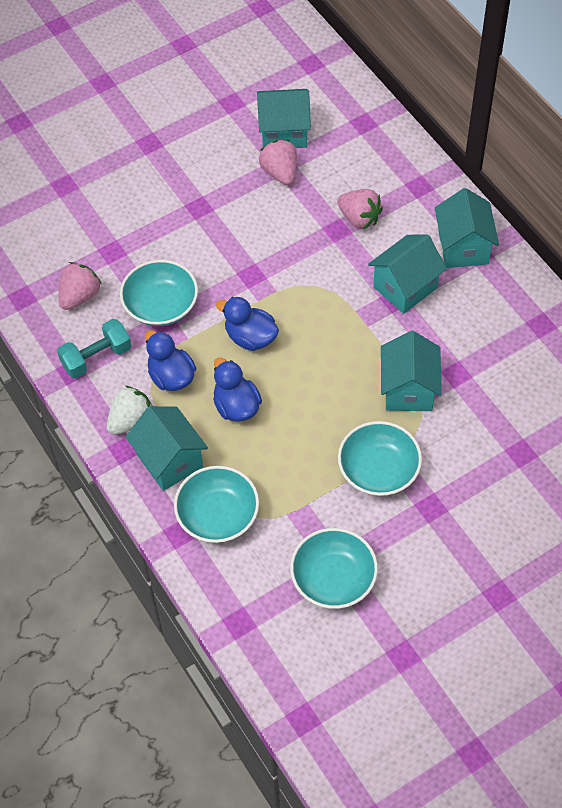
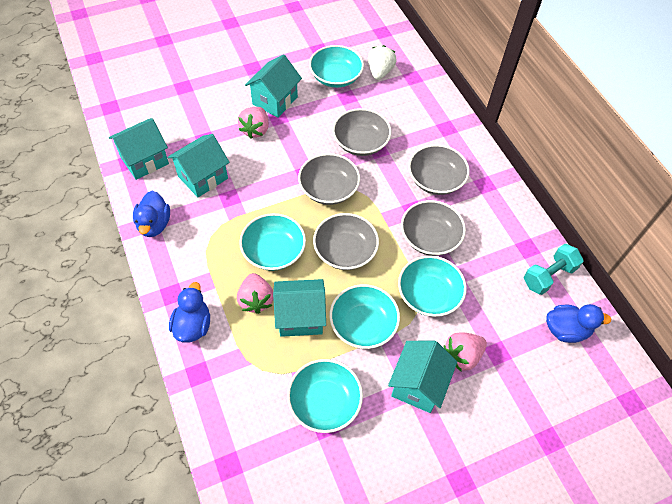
grey bowl: 0 -> 5
turquoise bowl: 4 -> 5

